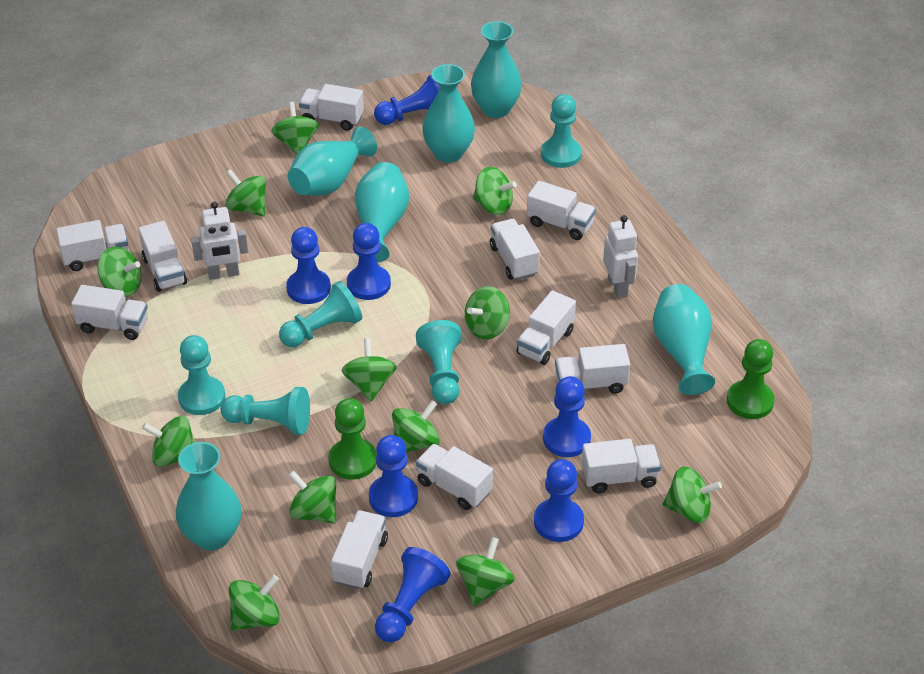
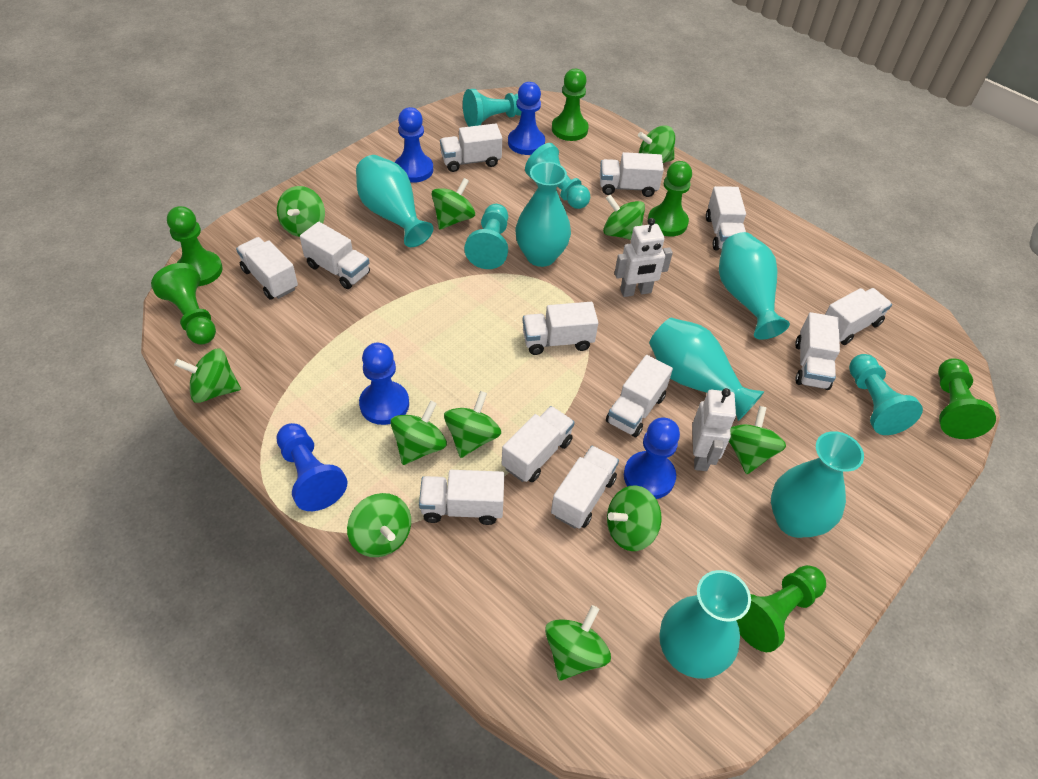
blue pawn: 7 -> 5
green pawn: 2 -> 6
green spinning top: 12 -> 11
turquoise pawn: 5 -> 4
white truck: 11 -> 12

